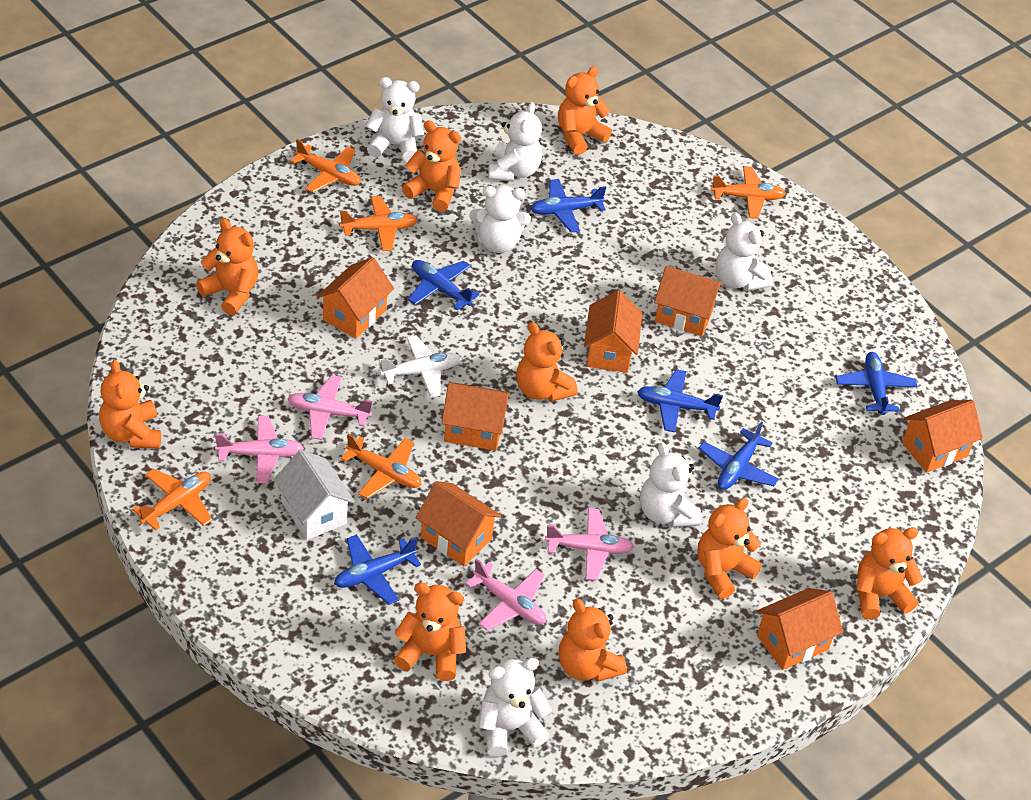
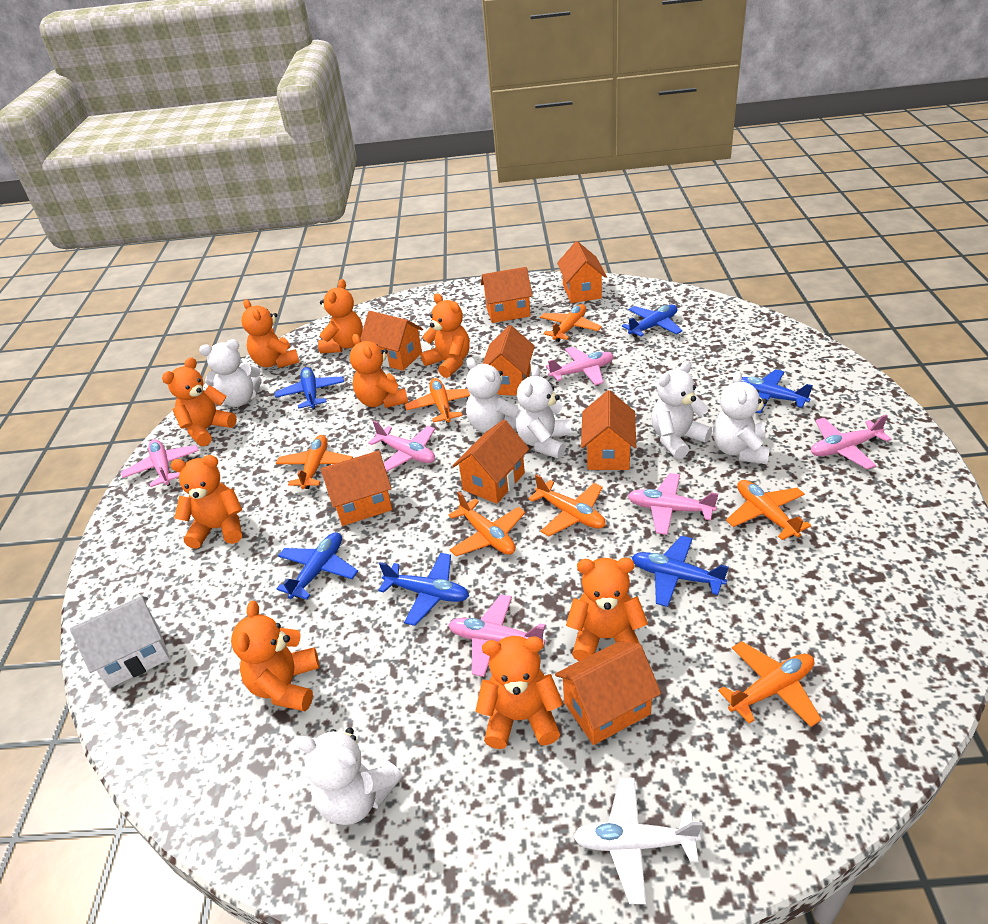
orange house: 7 -> 8
orange plane: 5 -> 7
pink plane: 4 -> 6

